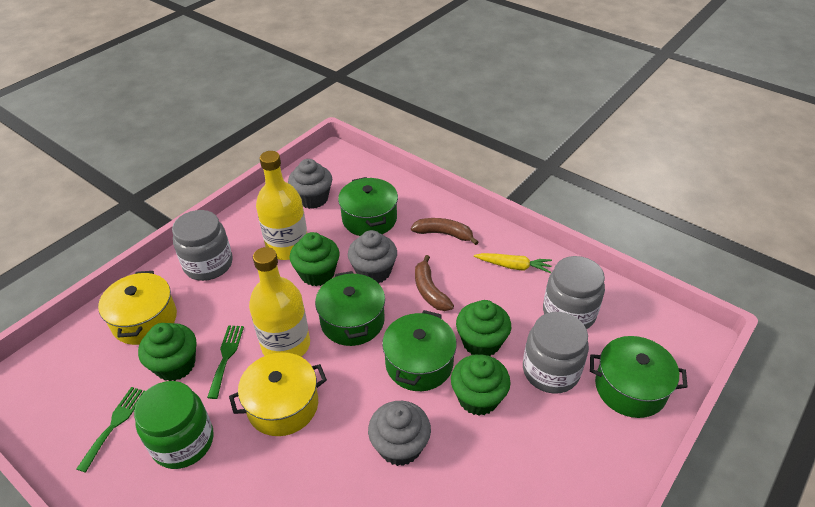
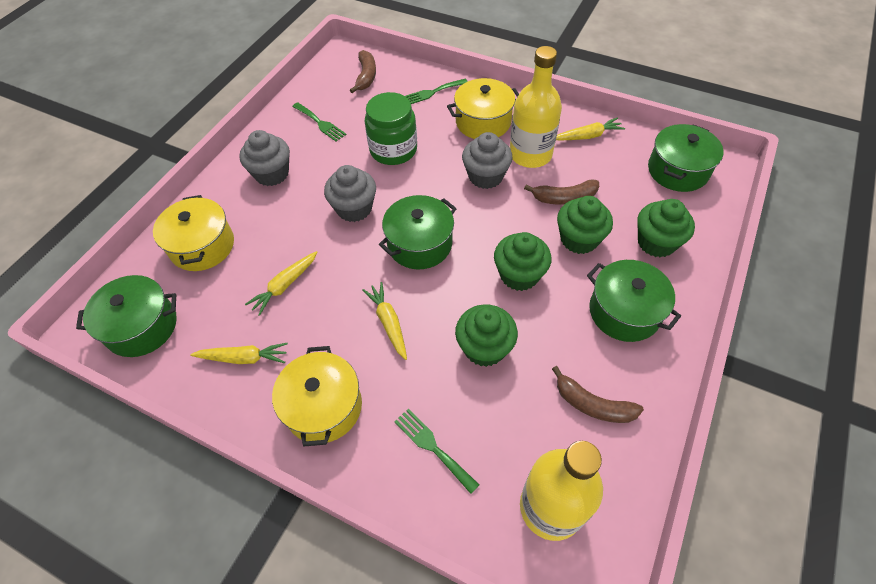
brown banana: 2 -> 3
green fork: 2 -> 3
grey jar: 3 -> 0
yellow carrot: 1 -> 4
yellow pot: 2 -> 3

